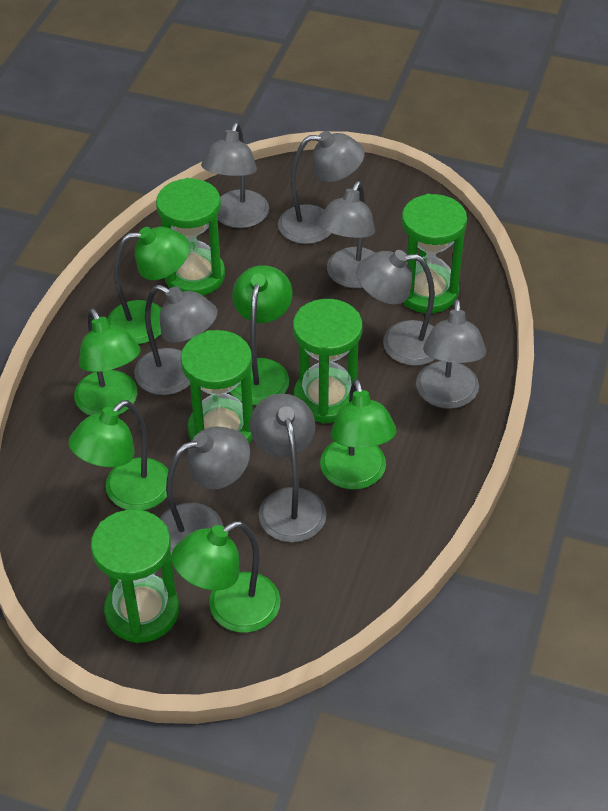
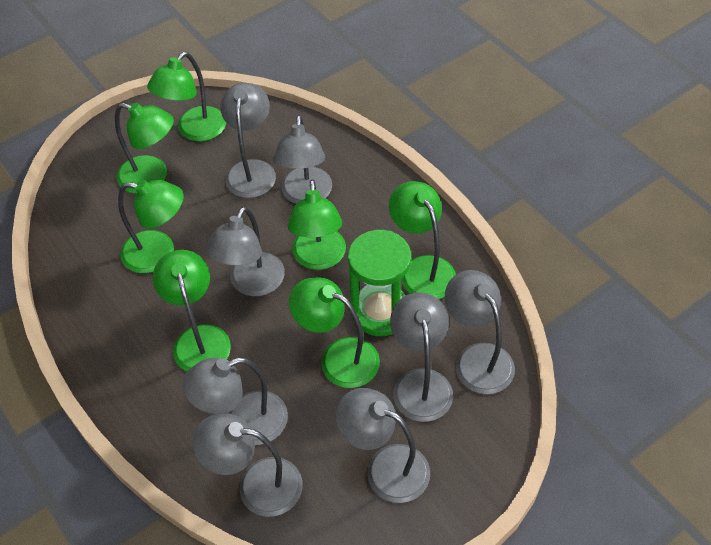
green hourglass: 5 -> 1
green lamp: 6 -> 7

